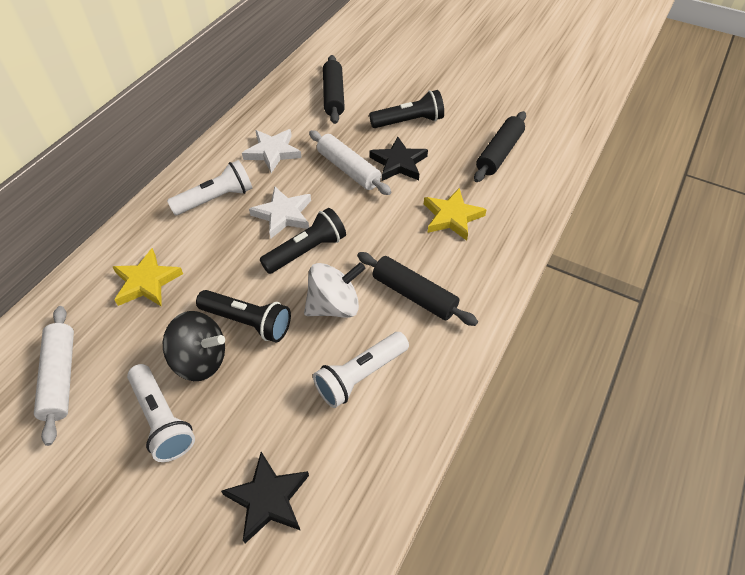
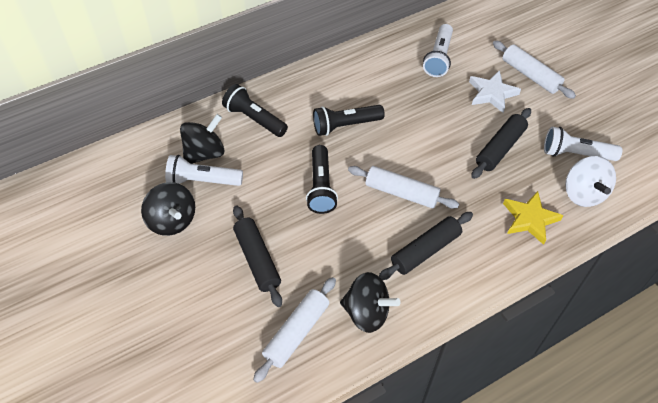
black spinning top: 1 -> 3
black star: 2 -> 0
white rolling pin: 2 -> 3
white star: 2 -> 1
yellow star: 2 -> 1

